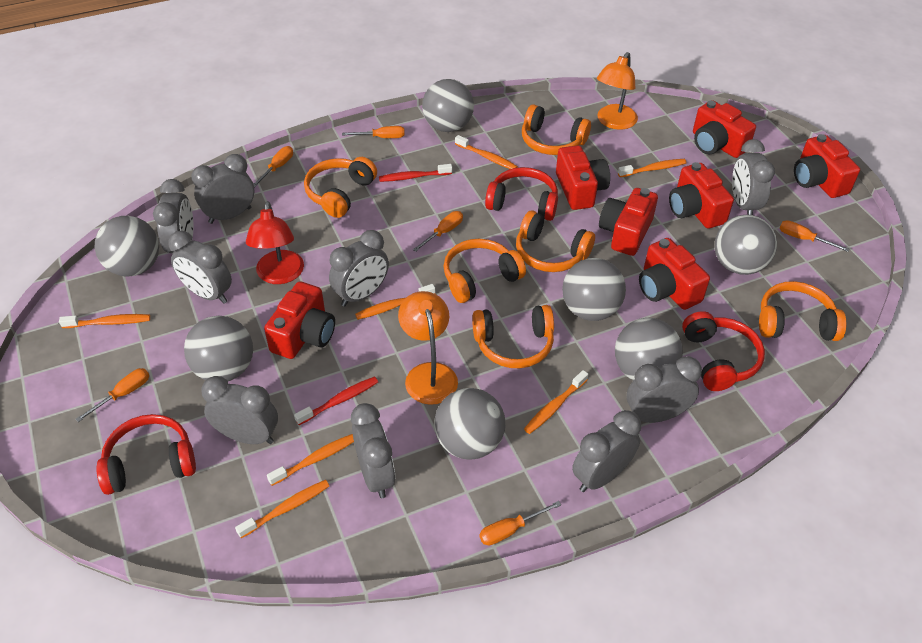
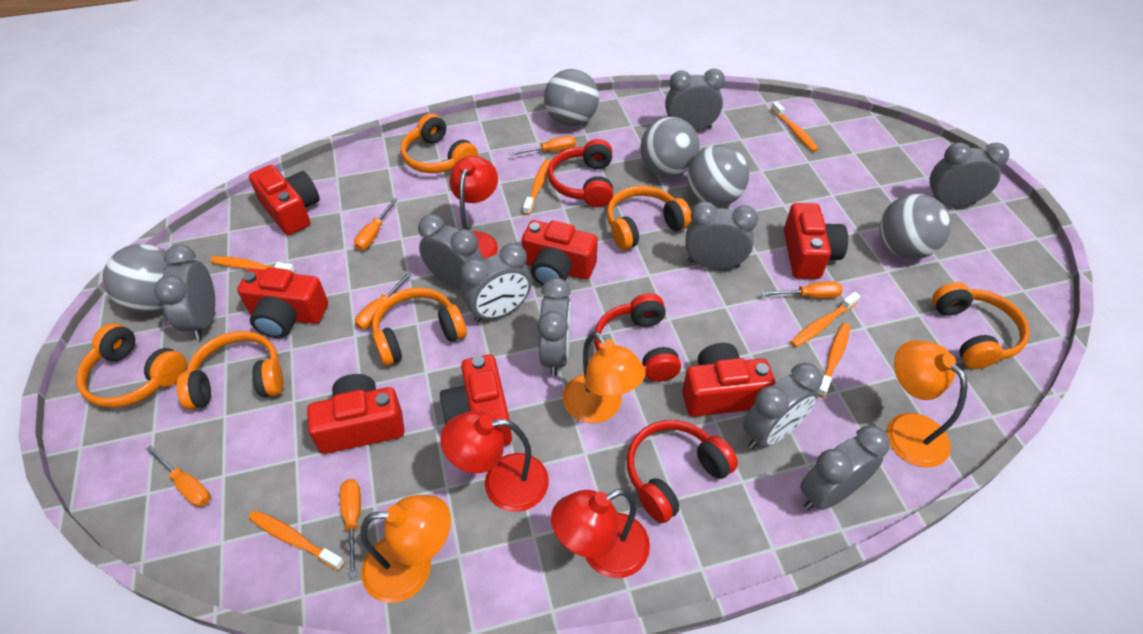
grey ball: 7 -> 5
orange lamp: 2 -> 3
orange toothbrush: 7 -> 6
red lamp: 1 -> 3
red toothbrush: 2 -> 0

